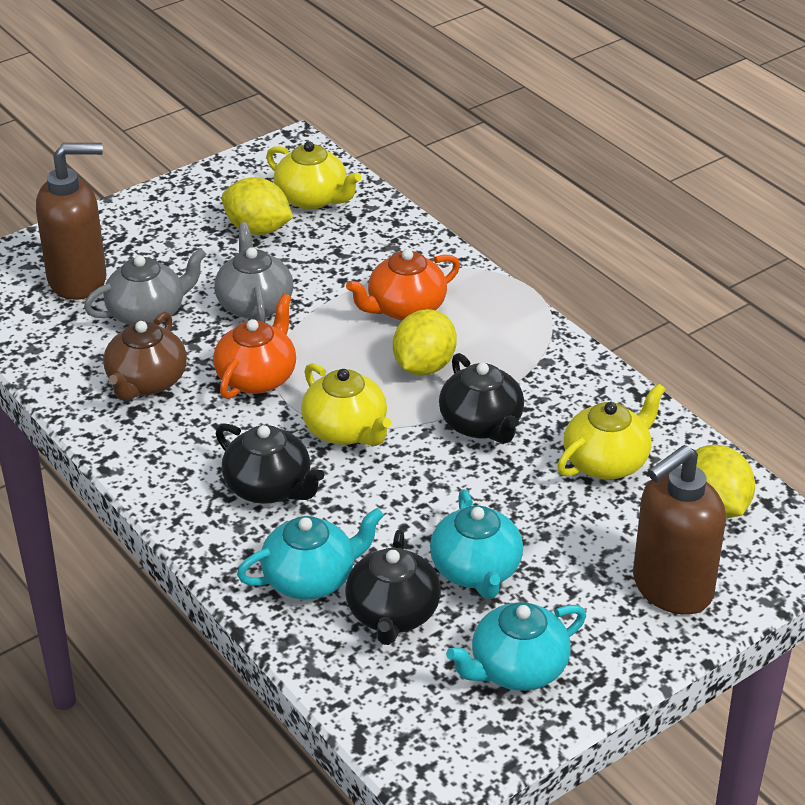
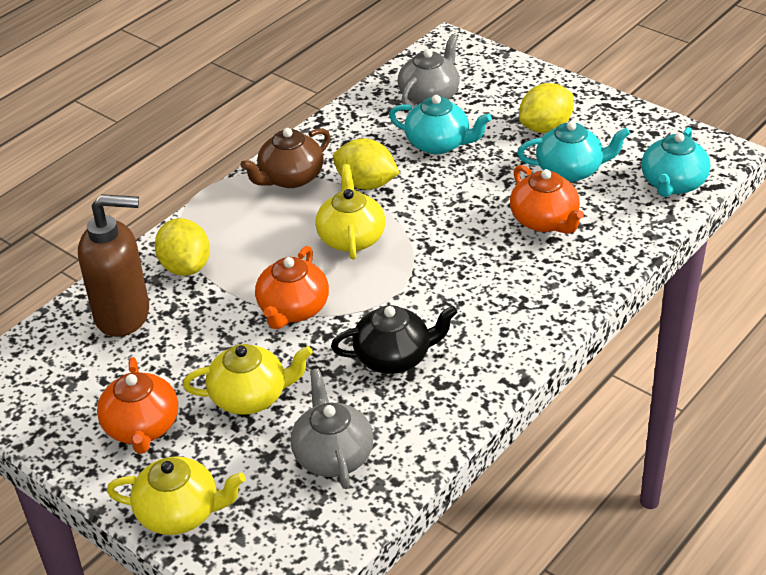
black teapot: 3 -> 1
brown soap dispenser: 2 -> 1
orange teapot: 2 -> 3

